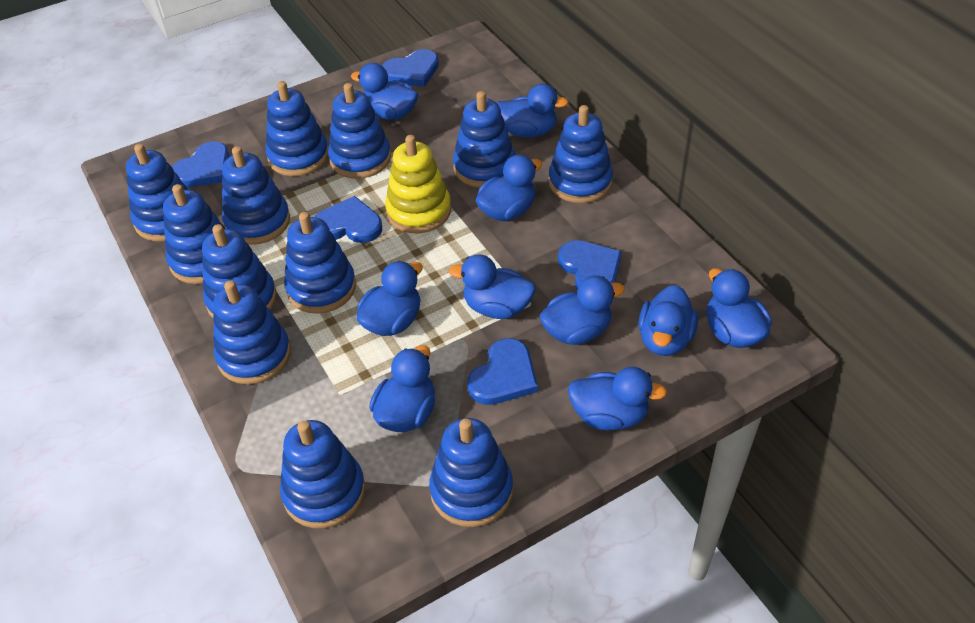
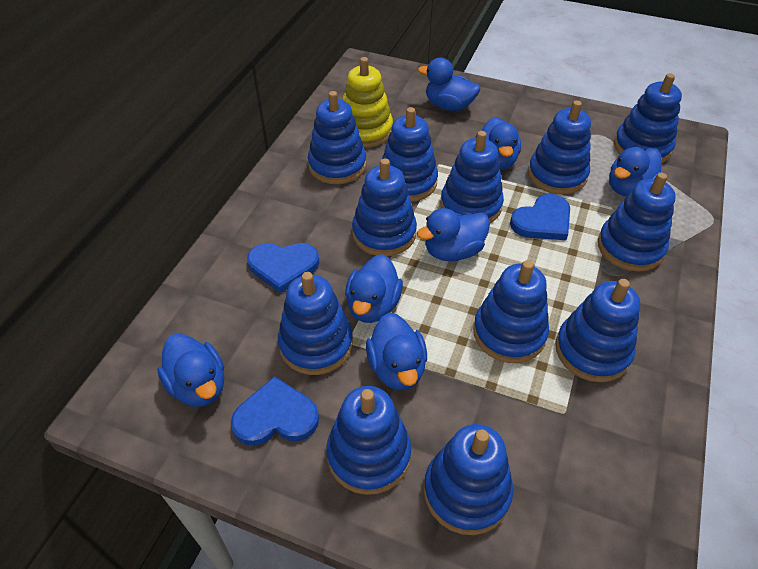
blue duck: 10 -> 7
blue heart: 5 -> 3

